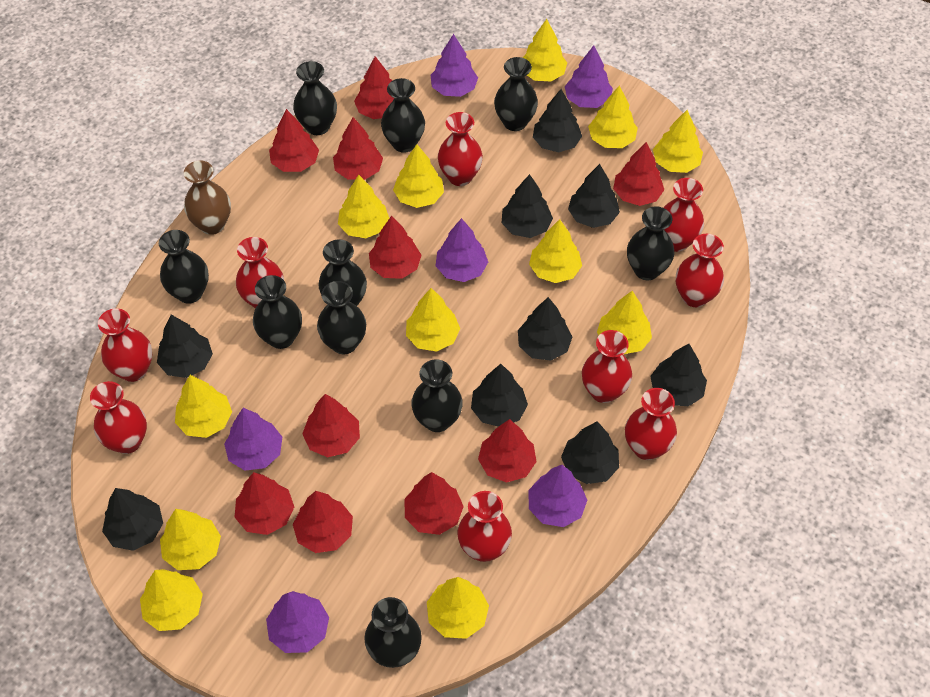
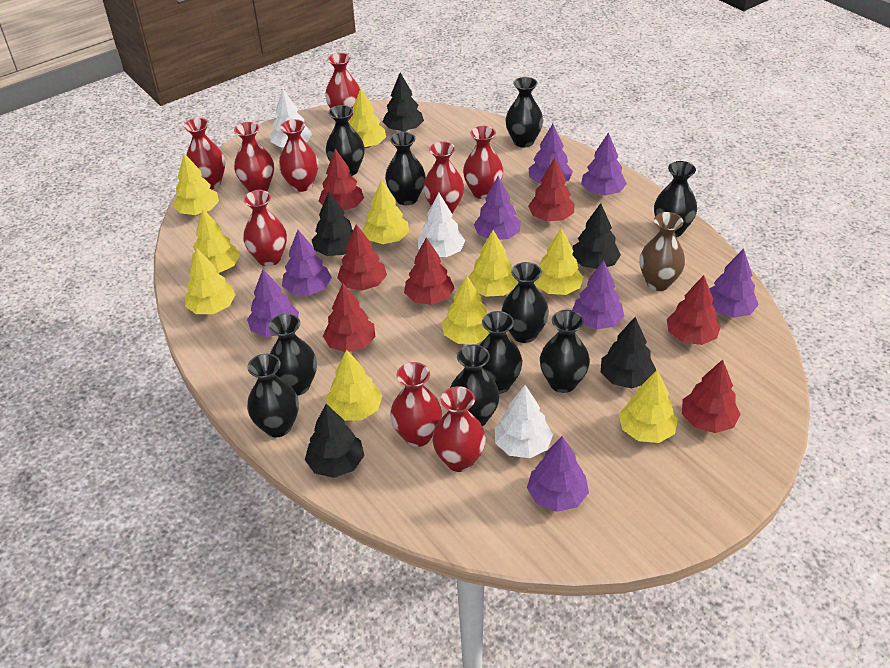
black tree: 9 -> 5
purple tree: 6 -> 8
red tree: 10 -> 7
white tree: 0 -> 3
yellow tree: 12 -> 10

